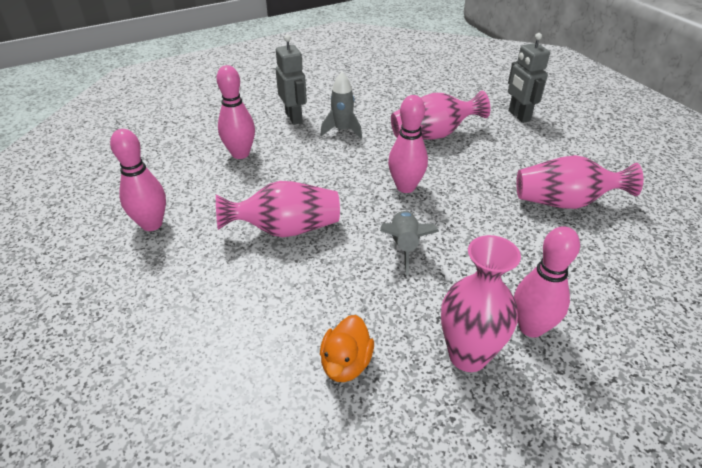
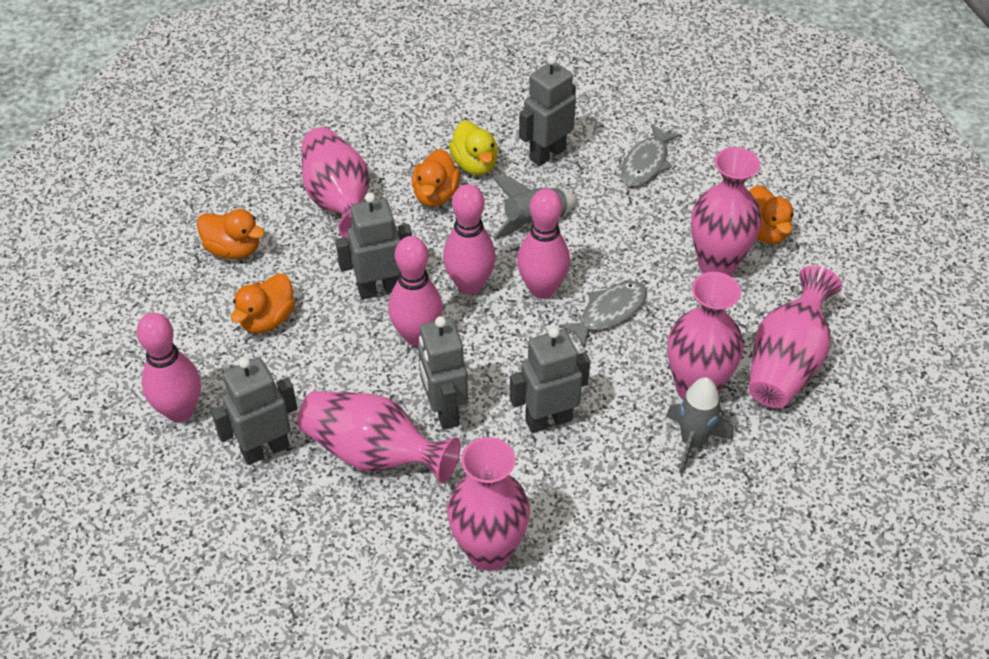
grey fish: 0 -> 2
grey robot: 2 -> 5
orange duck: 1 -> 4
pink vase: 4 -> 6
yellow duck: 0 -> 1

